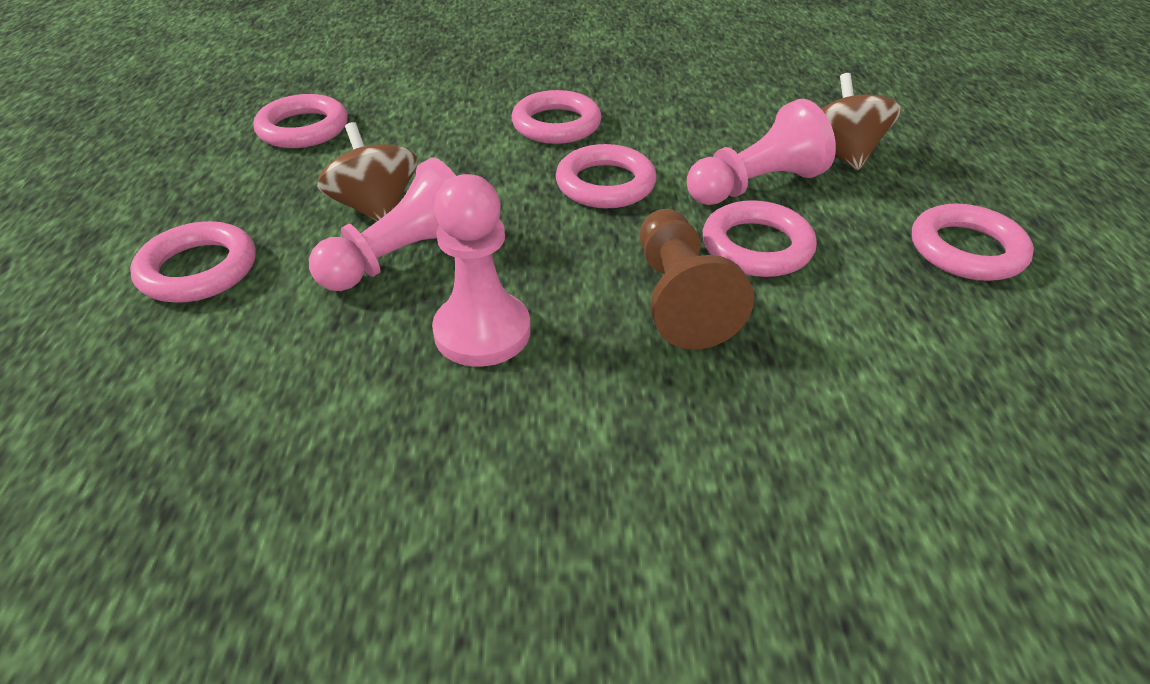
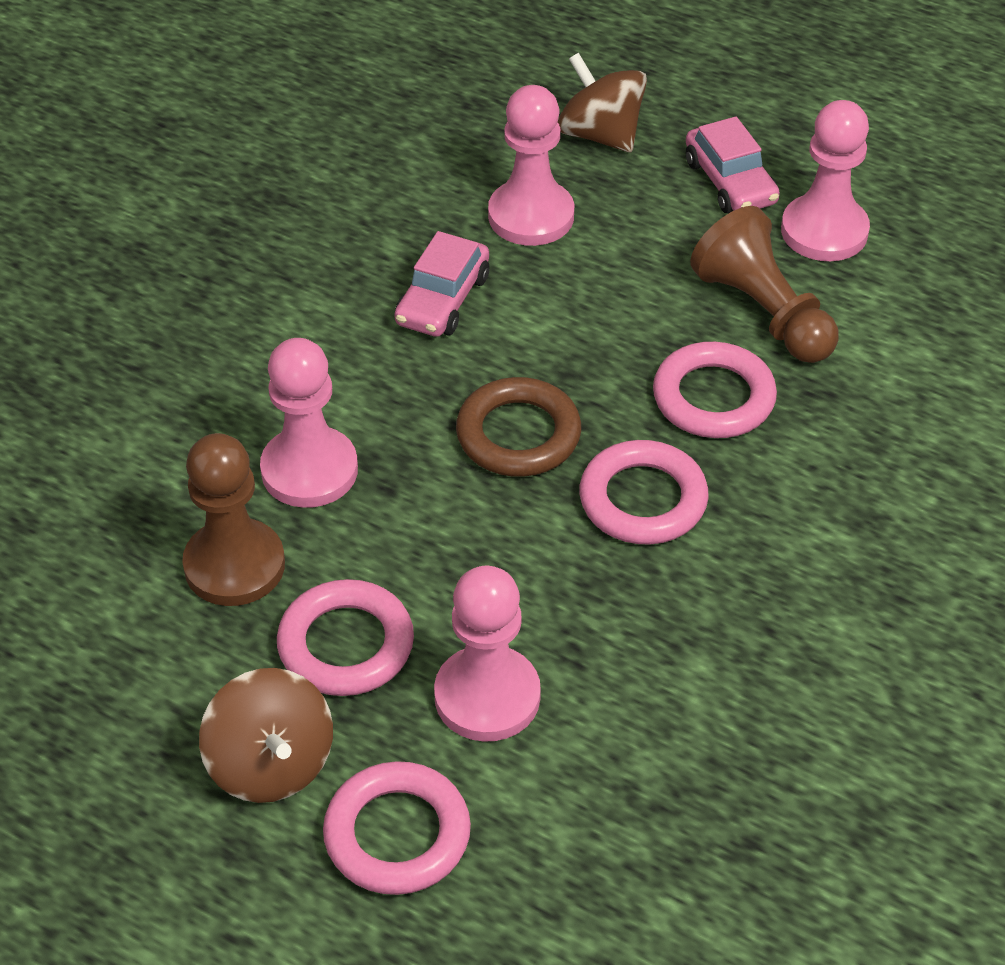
brown pawn: 1 -> 2
brown ring: 0 -> 1
pink car: 0 -> 2
pink pawn: 3 -> 4
pink ring: 6 -> 4

